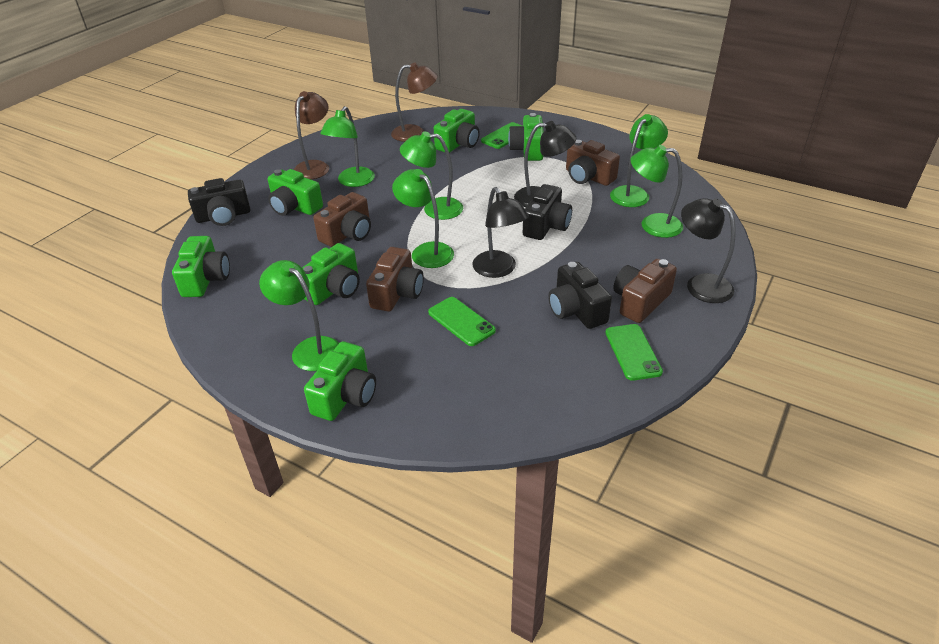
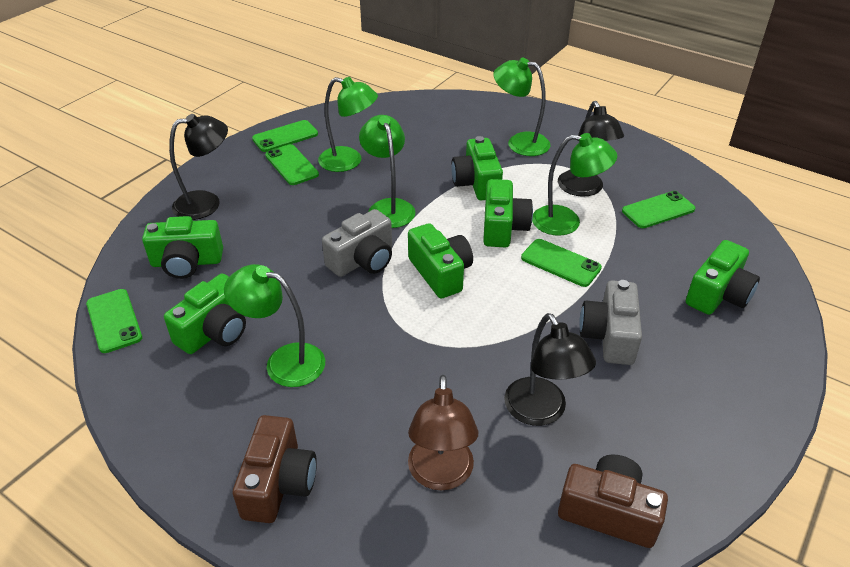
black camera: 3 -> 0
brown camera: 4 -> 2
brown lamp: 2 -> 1
green lamp: 6 -> 5
green phone: 3 -> 5
grey camera: 0 -> 2

